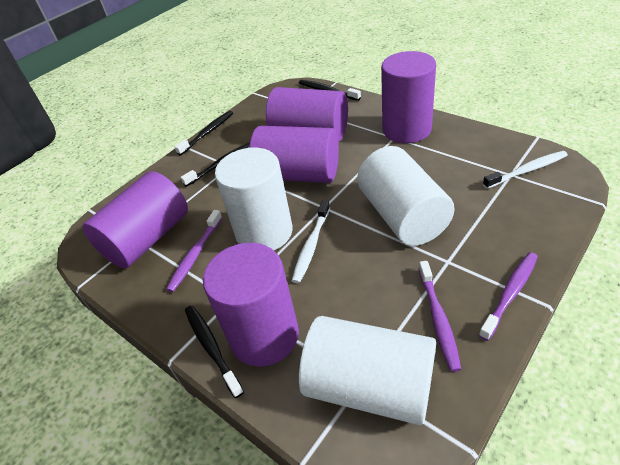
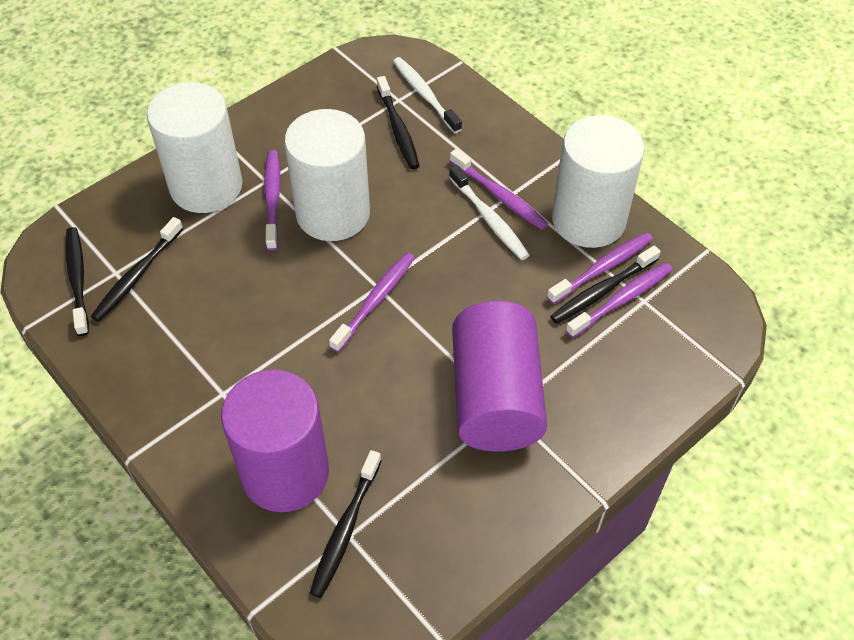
black toothbrush: 4 -> 5
purple cylinder: 5 -> 2
purple toothbrush: 3 -> 5

